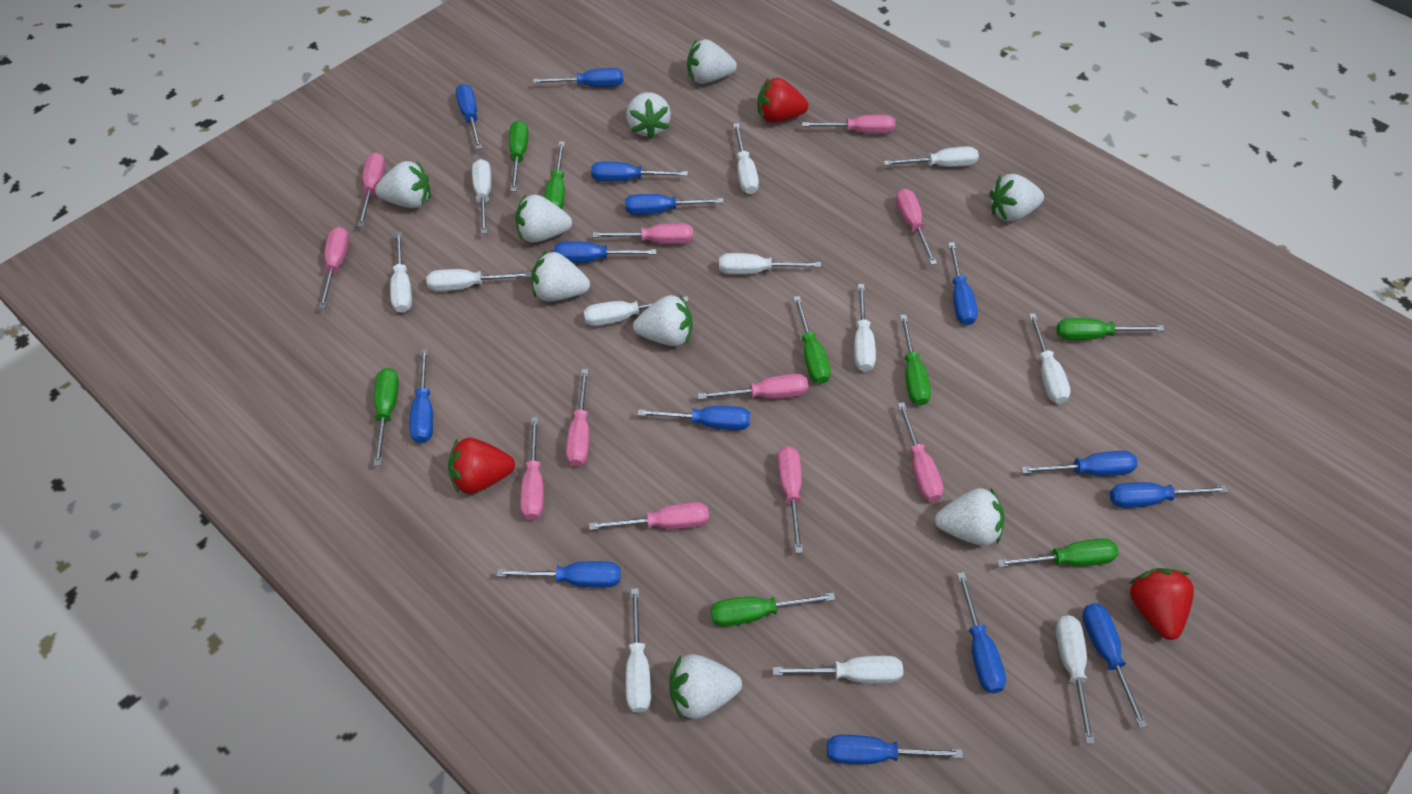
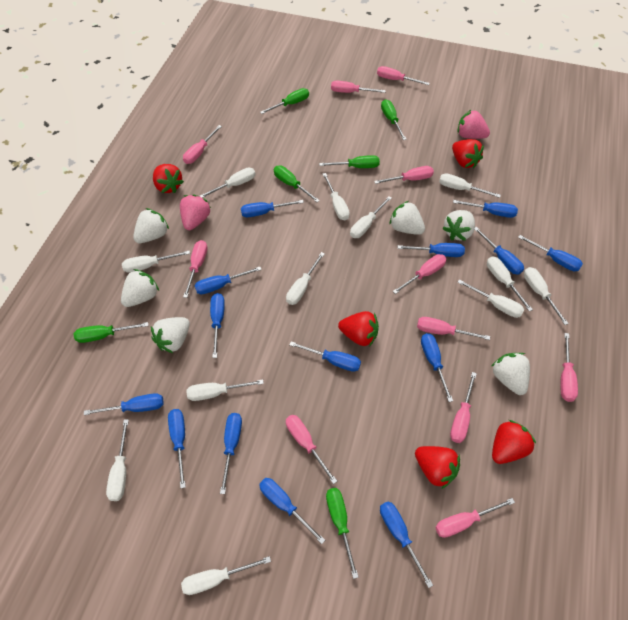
green screwdriver: 8 -> 6
pink strawberry: 0 -> 2
red strawberry: 3 -> 5
white strawberry: 9 -> 6

